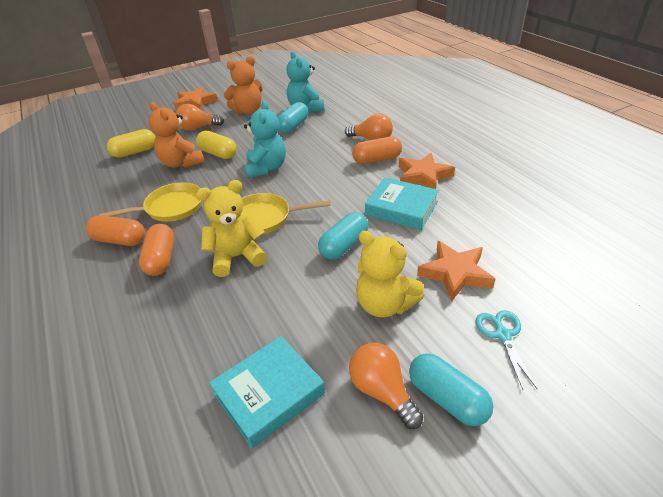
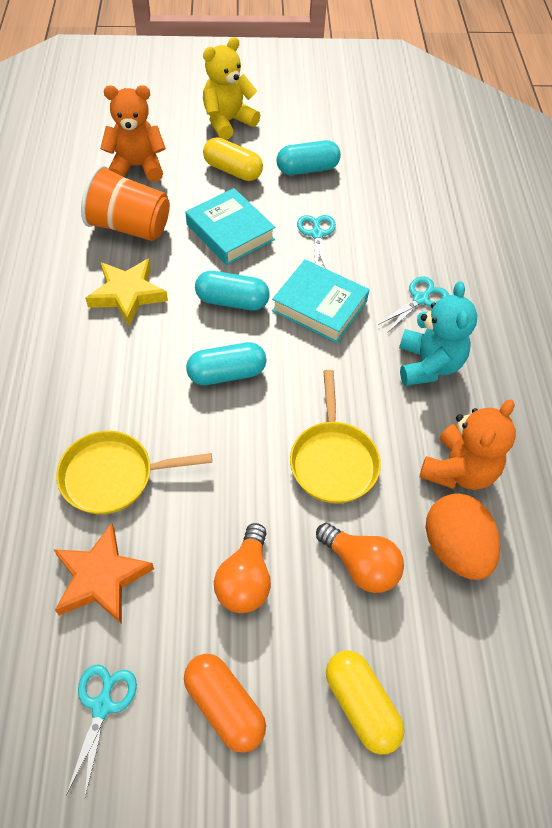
orange capsule: 3 -> 1
orange cup: 0 -> 1
orange egg: 0 -> 1
orange light bulb: 3 -> 2
orange star: 3 -> 1
turquoise scissors: 1 -> 3
turquoise teddy bear: 2 -> 1
yellow star: 0 -> 1
yellow teddy bear: 2 -> 1

